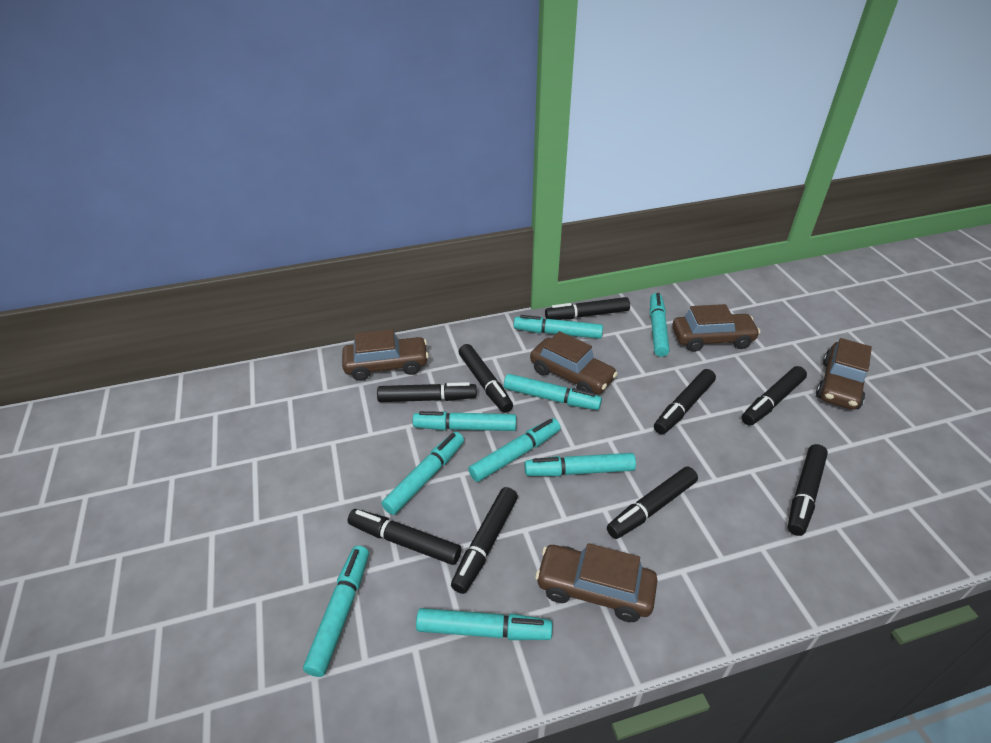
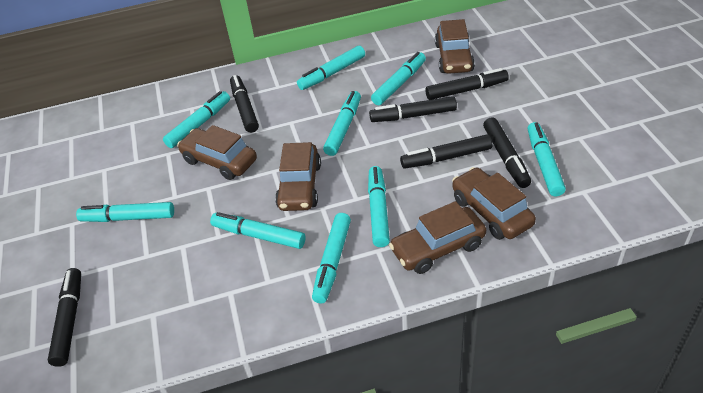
black marker: 9 -> 6

